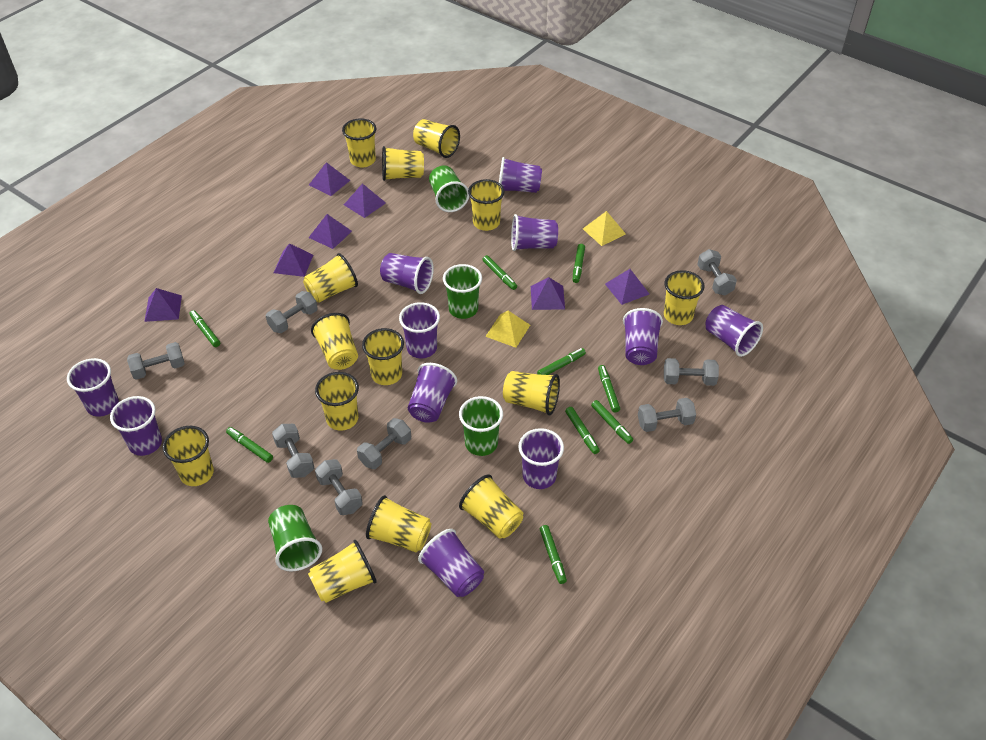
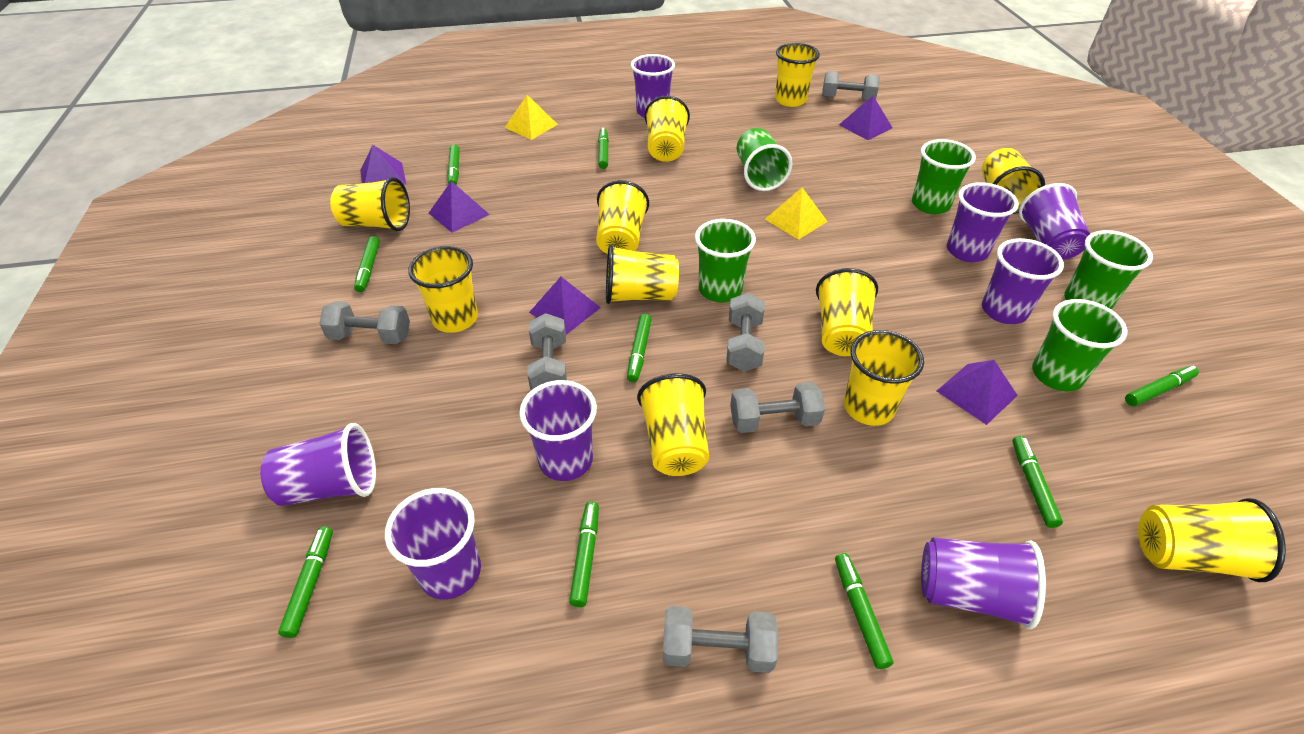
green cup: 4 -> 5
grey dumbbell: 8 -> 6
purple cup: 11 -> 8
purple pyramid: 7 -> 5
yellow cup: 14 -> 11

